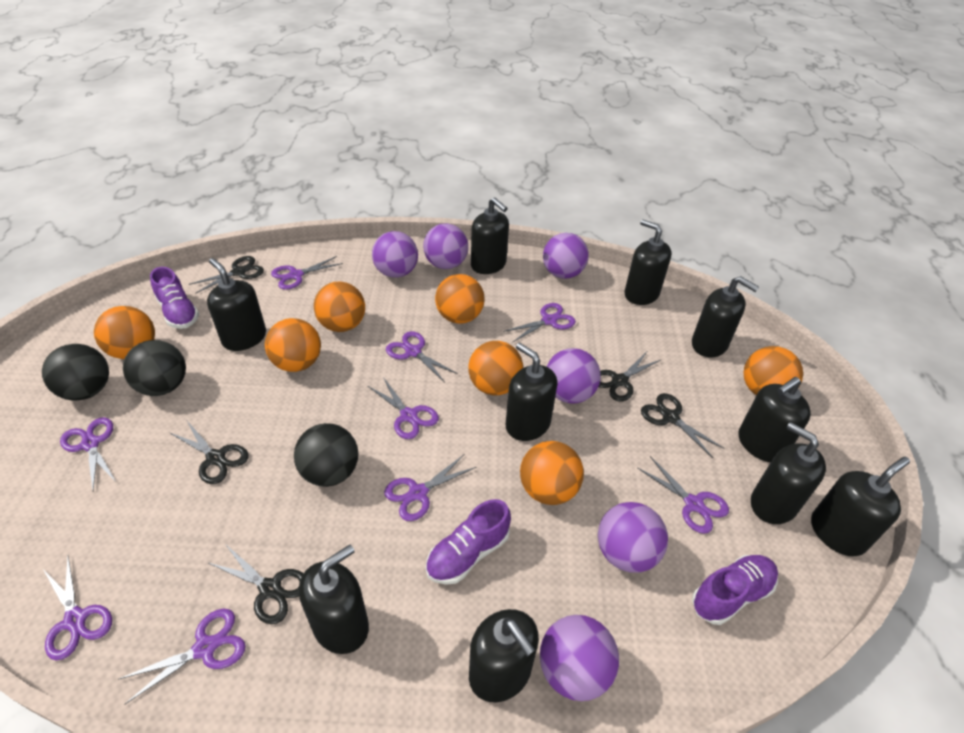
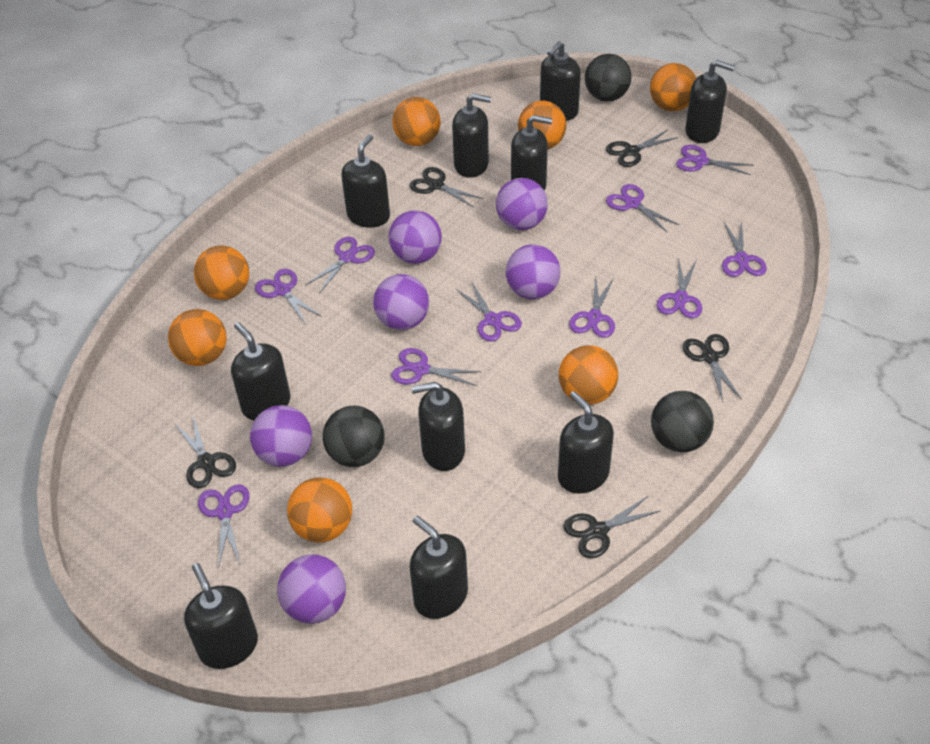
purple scissors: 9 -> 10
purple shoe: 3 -> 0

